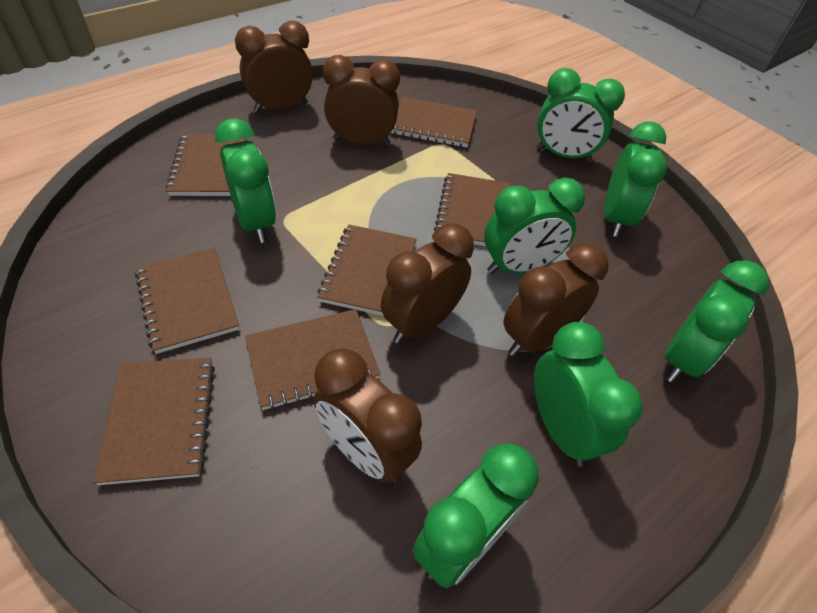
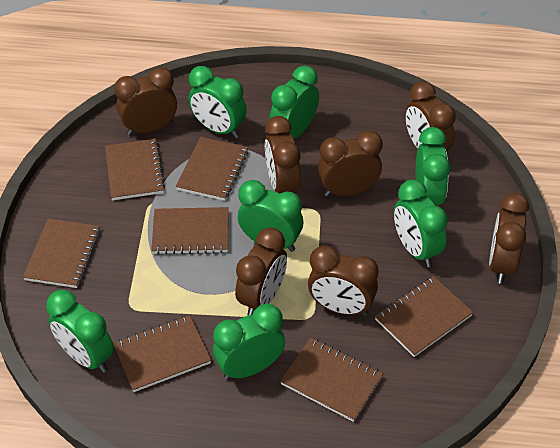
brown clock: 5 -> 7

